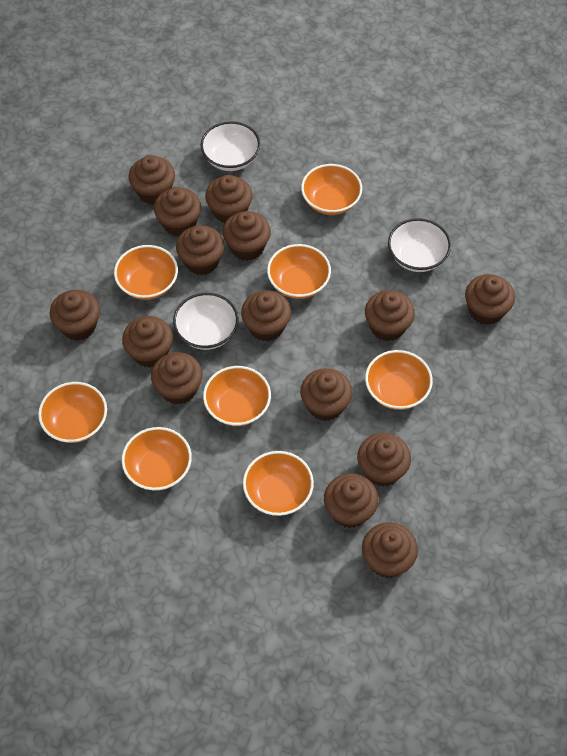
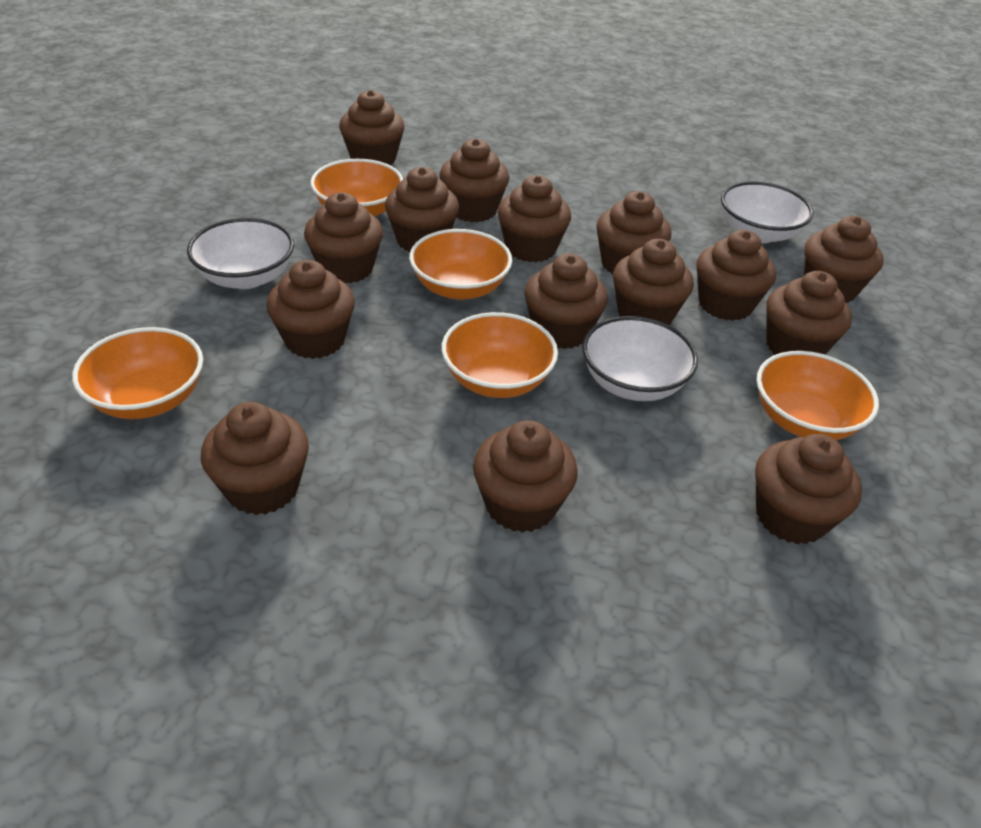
orange bowl: 8 -> 5

